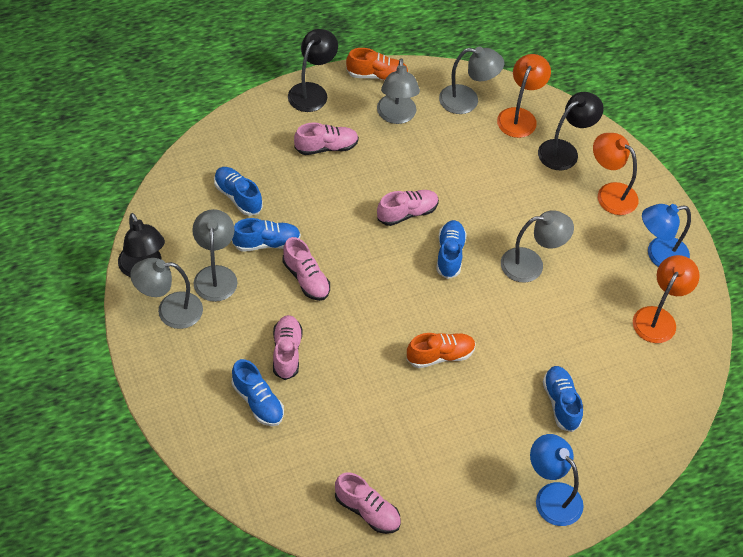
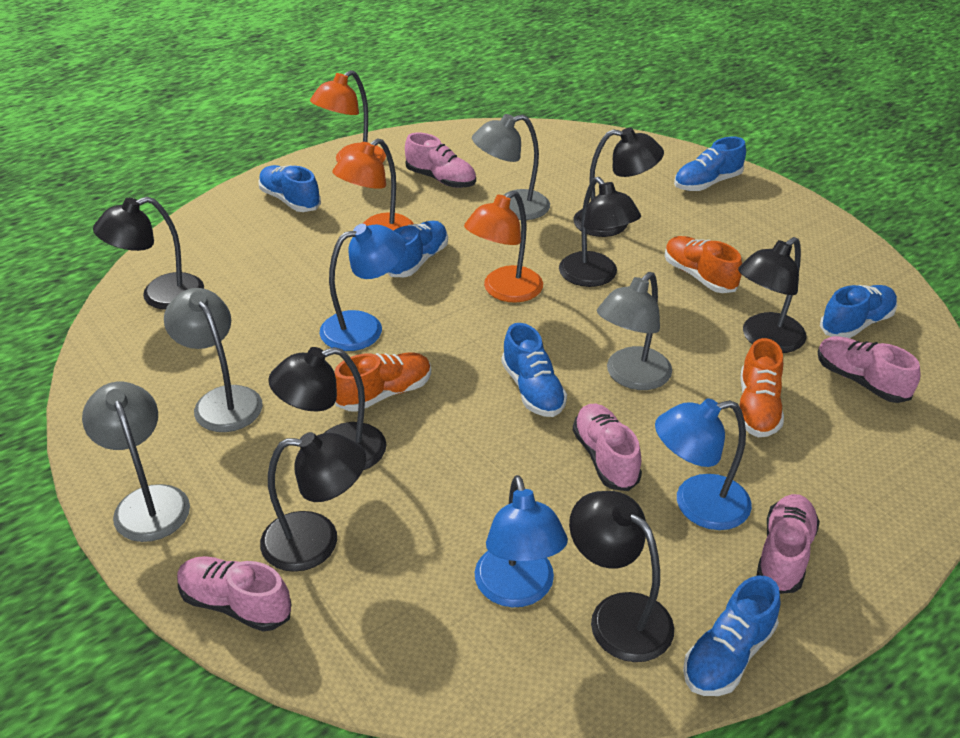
black lamp: 3 -> 7
blue lamp: 2 -> 3
blue shoe: 5 -> 6
grey lamp: 5 -> 4
orange shoe: 2 -> 3

